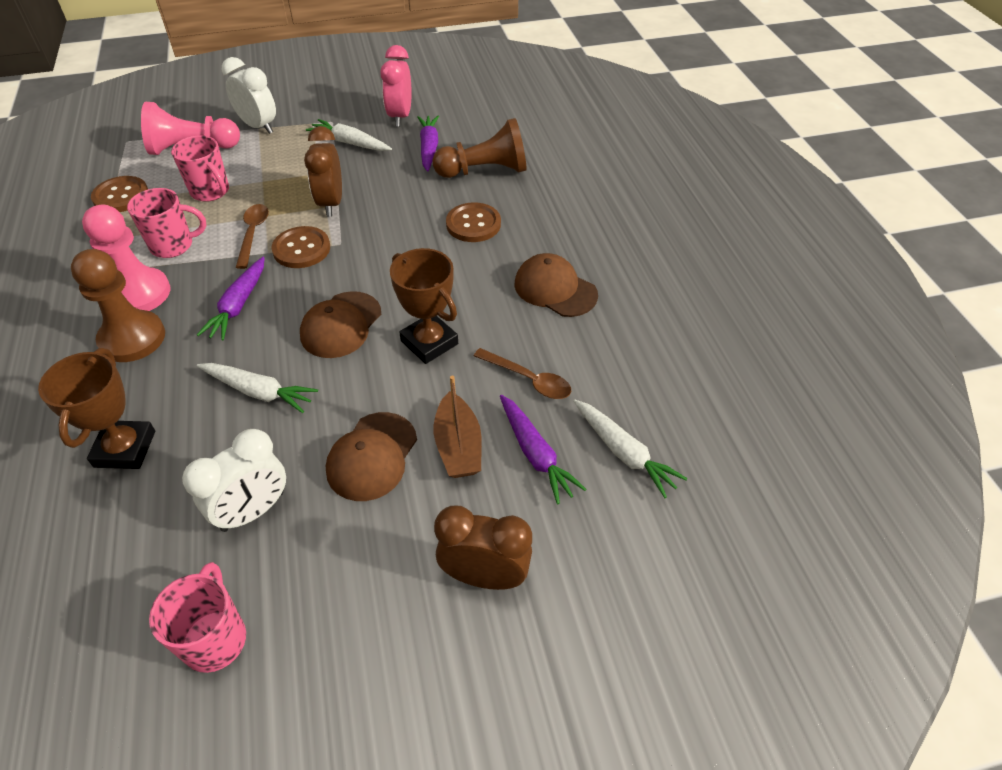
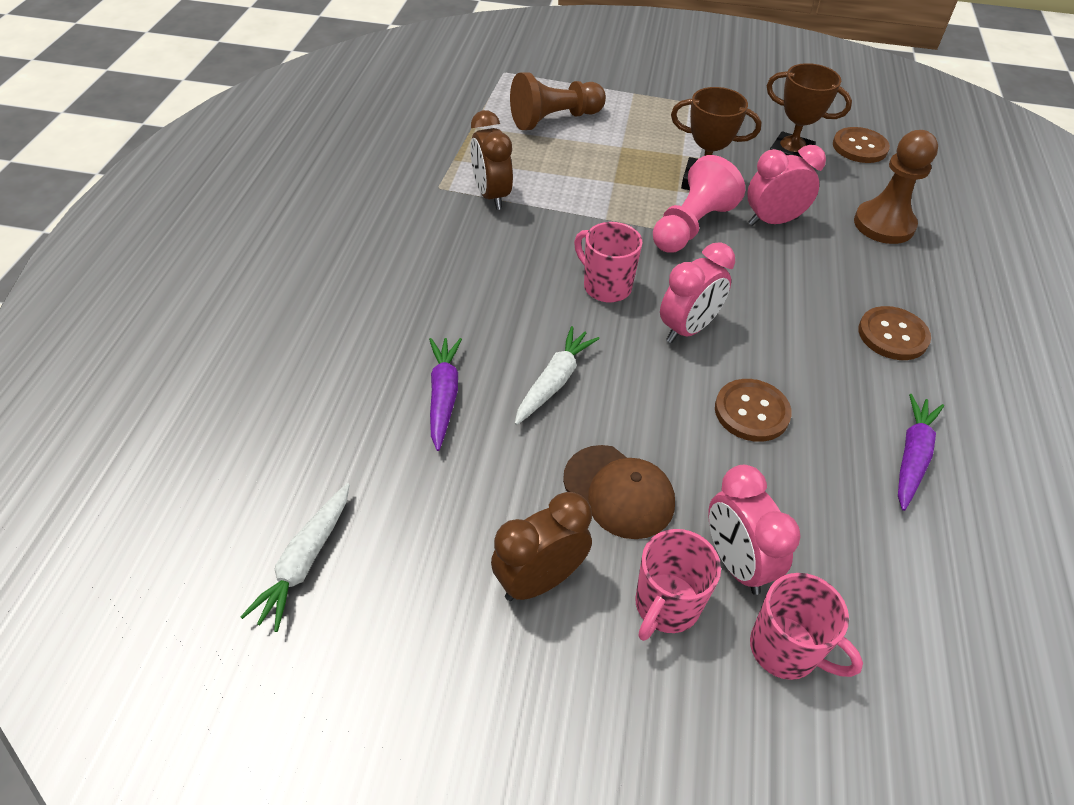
brown boat: 1 -> 0
brown cap: 3 -> 1
brown spoon: 2 -> 0
pink clock: 1 -> 3
pink pawn: 2 -> 1
purple carrot: 3 -> 2
white carrot: 3 -> 2
white clock: 2 -> 0

